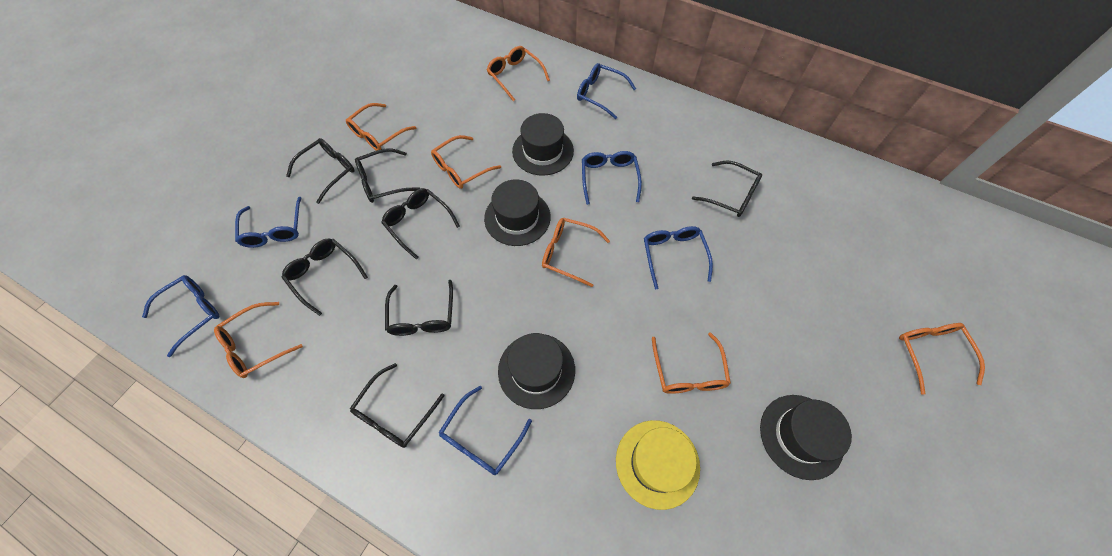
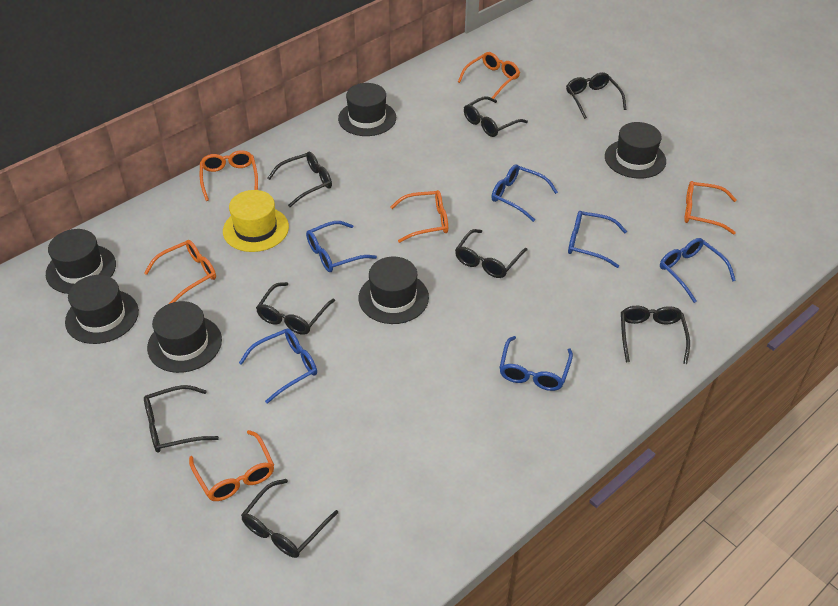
black glasses: 7 -> 8
black hat: 4 -> 6
orange glasses: 7 -> 6

